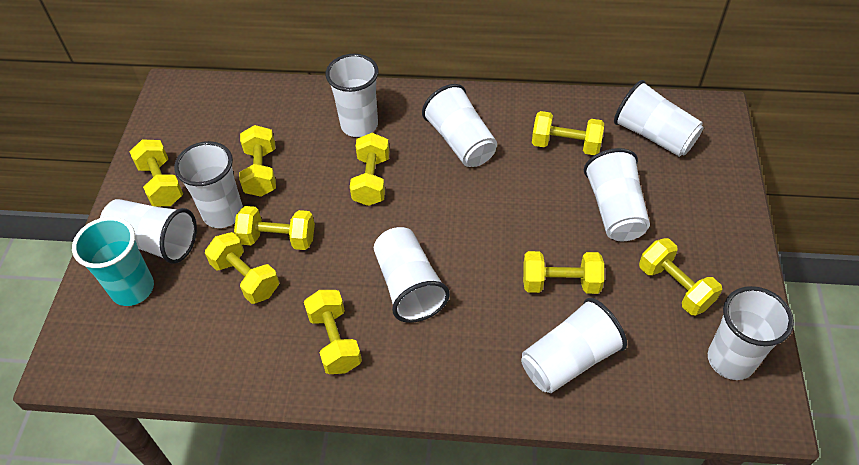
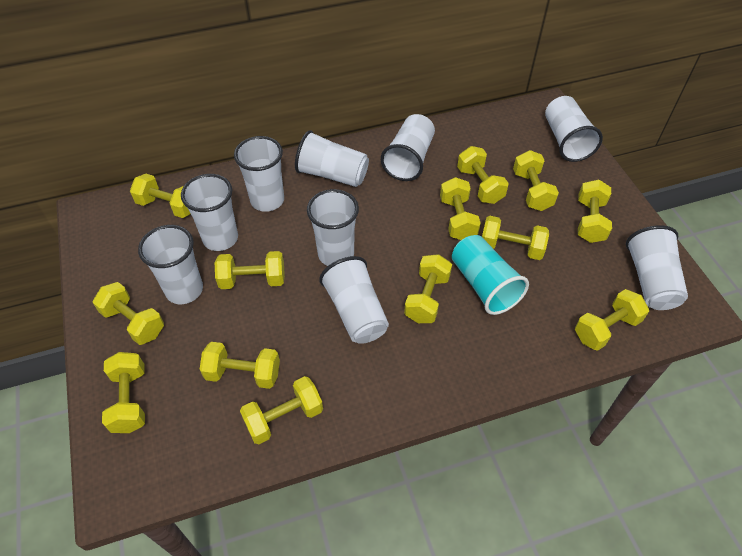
yellow dumbbell: 9 -> 13

